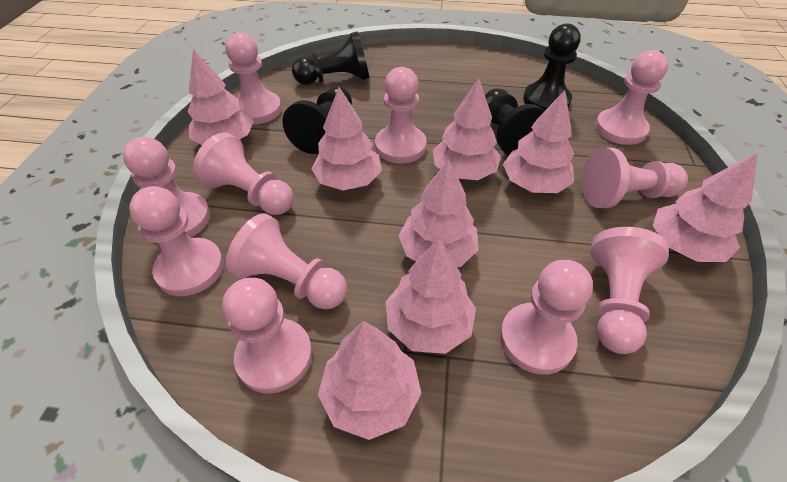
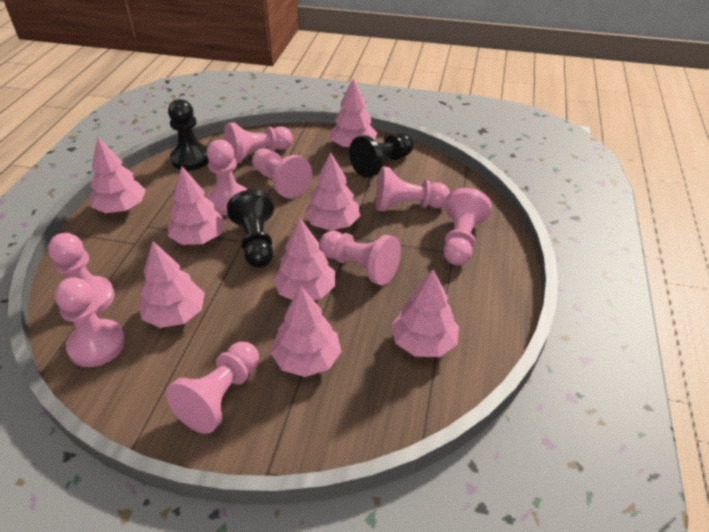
black pawn: 4 -> 3
pink pawn: 11 -> 9

